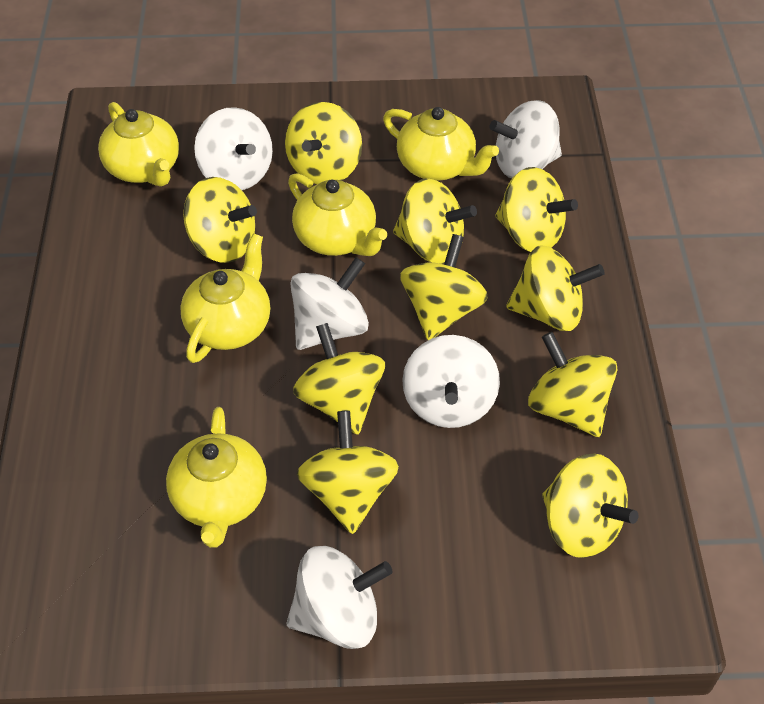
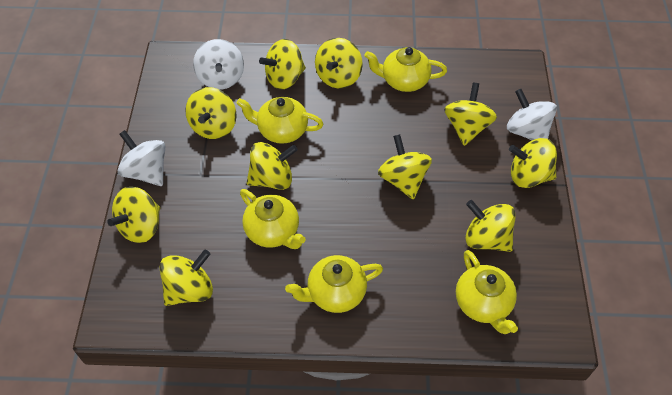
white spinning top: 5 -> 3

